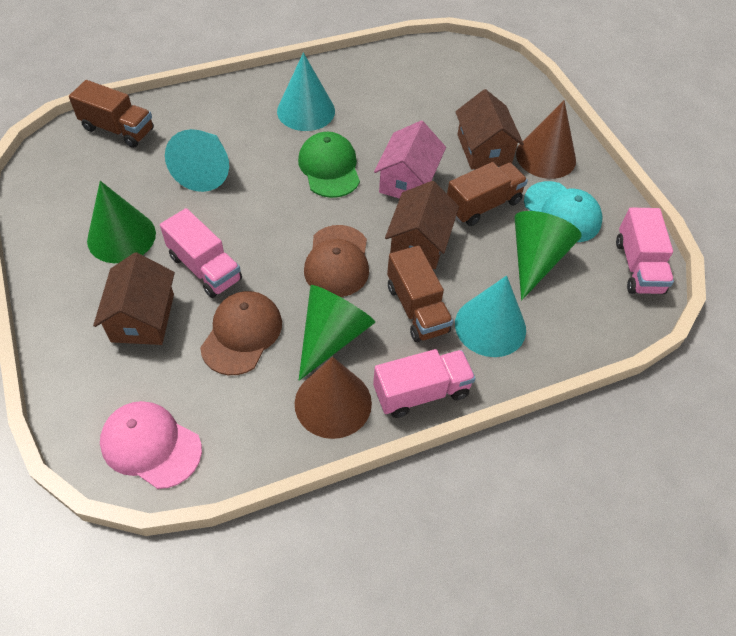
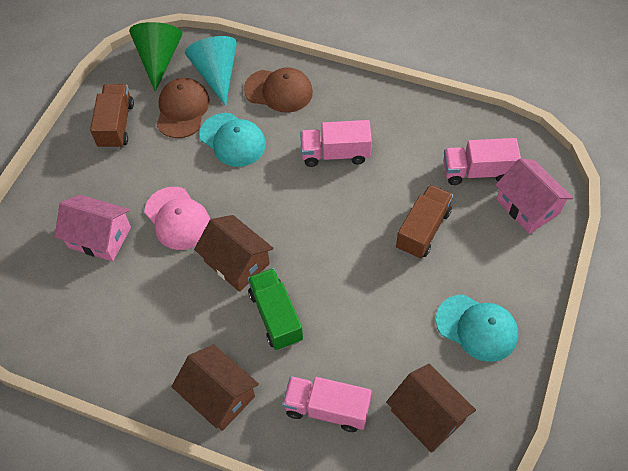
brown cone: 2 -> 0
brown truck: 3 -> 2
green cap: 1 -> 0
green cone: 3 -> 1
green truck: 0 -> 1
pink house: 1 -> 2
turquoise cap: 1 -> 2
turquoise cone: 3 -> 1

